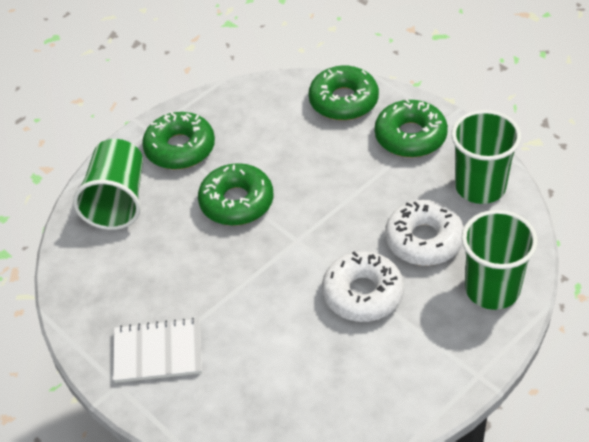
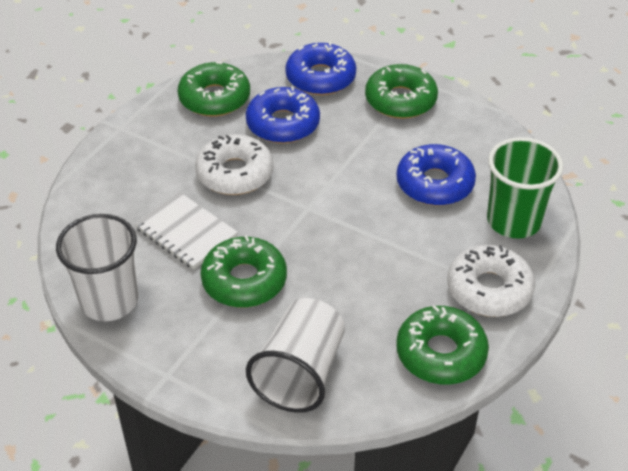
blue donut: 0 -> 3
green cup: 3 -> 1
white cup: 0 -> 2

